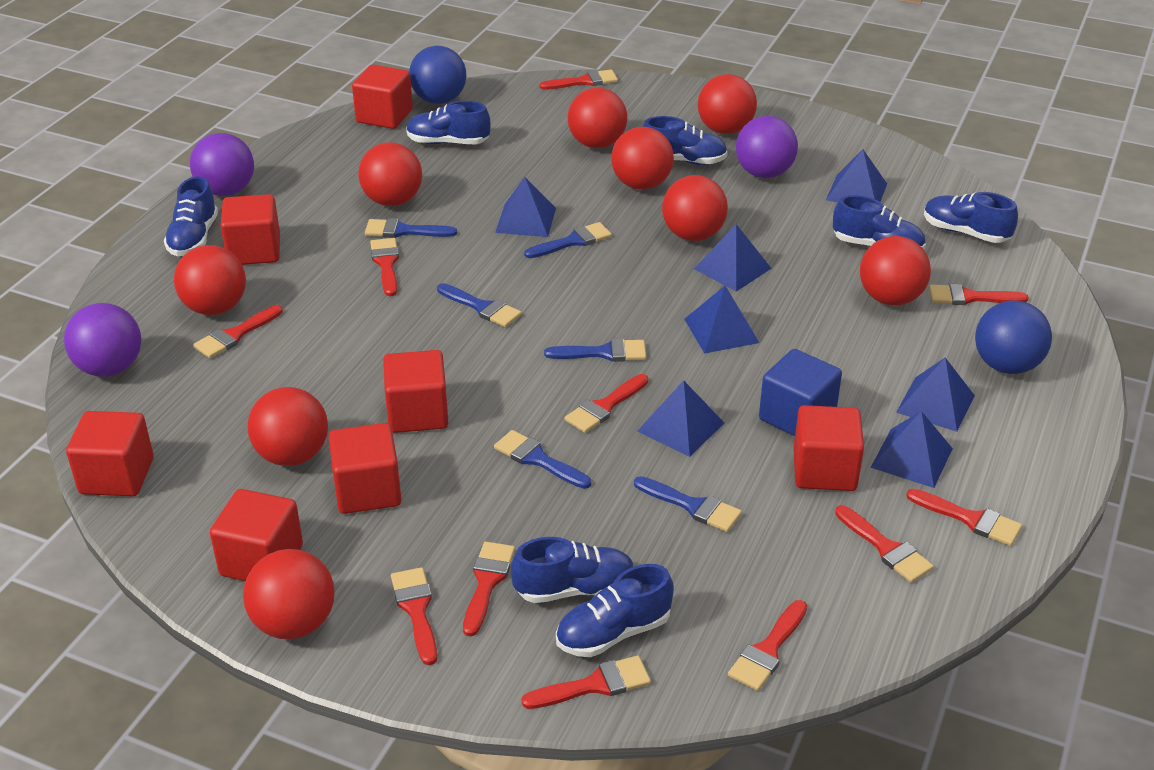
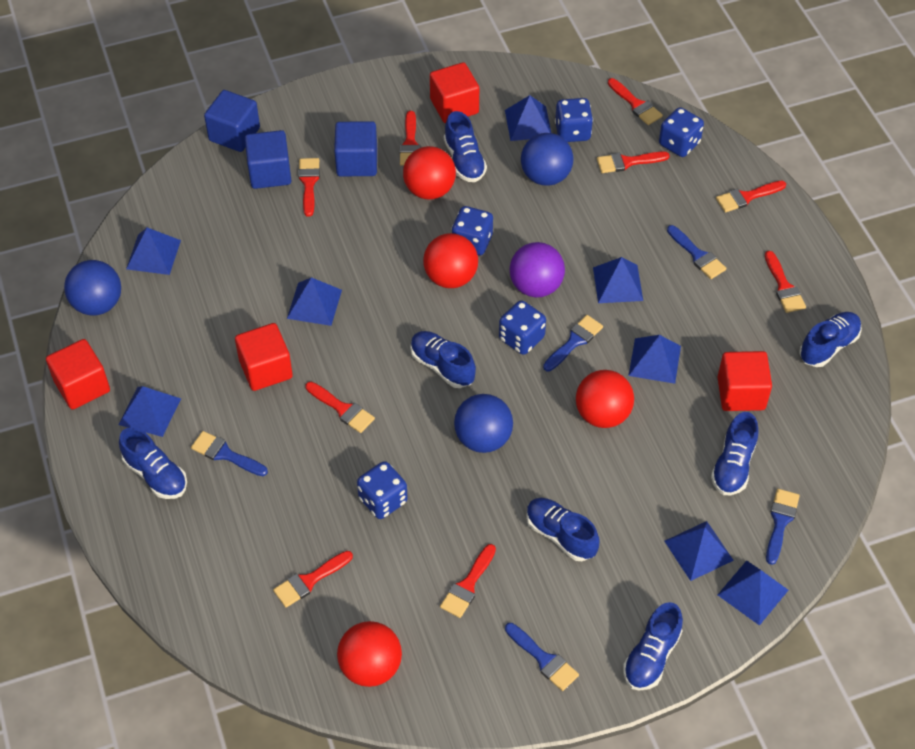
blue ball: 2 -> 3
blue brush: 6 -> 5
blue cube: 1 -> 3
blue dice: 0 -> 5
blue pyramid: 7 -> 8
purple ball: 3 -> 1
red ball: 9 -> 4
red brush: 11 -> 9
red cube: 7 -> 4

